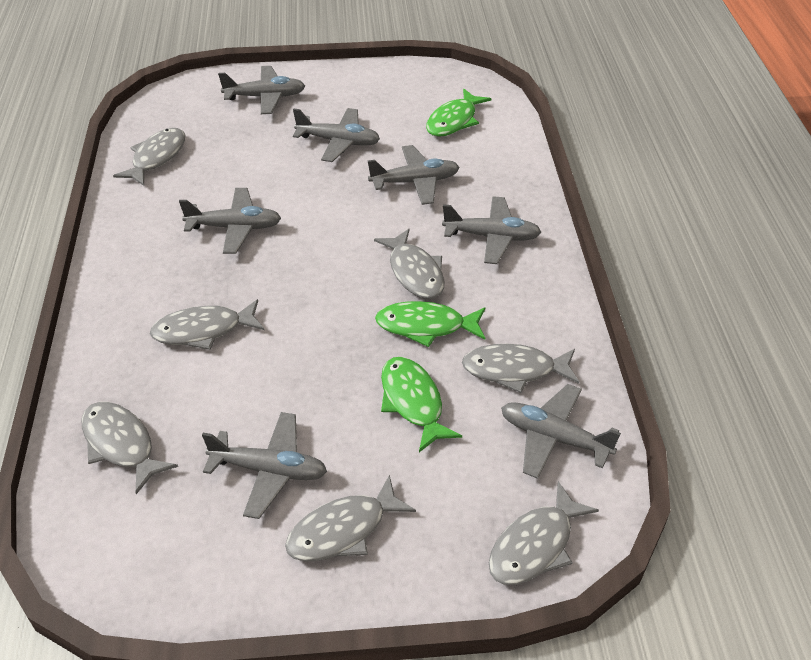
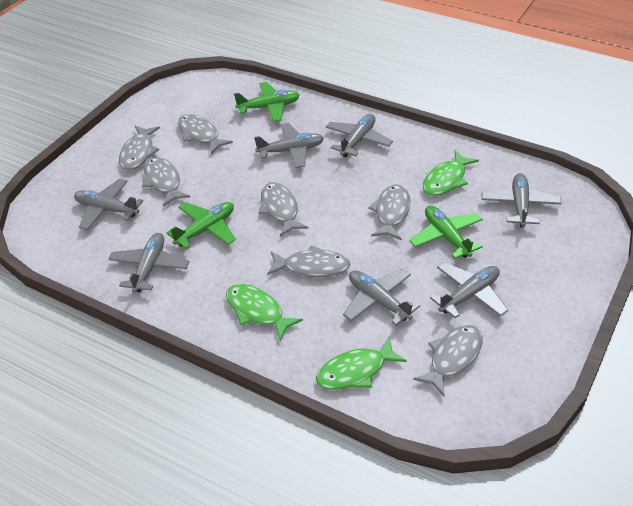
green plane: 0 -> 3

